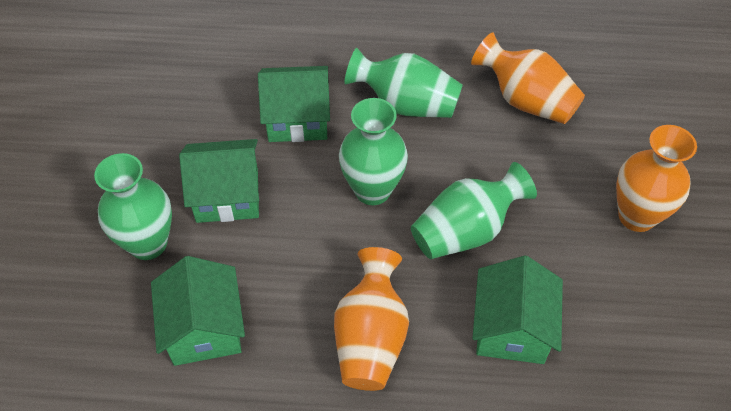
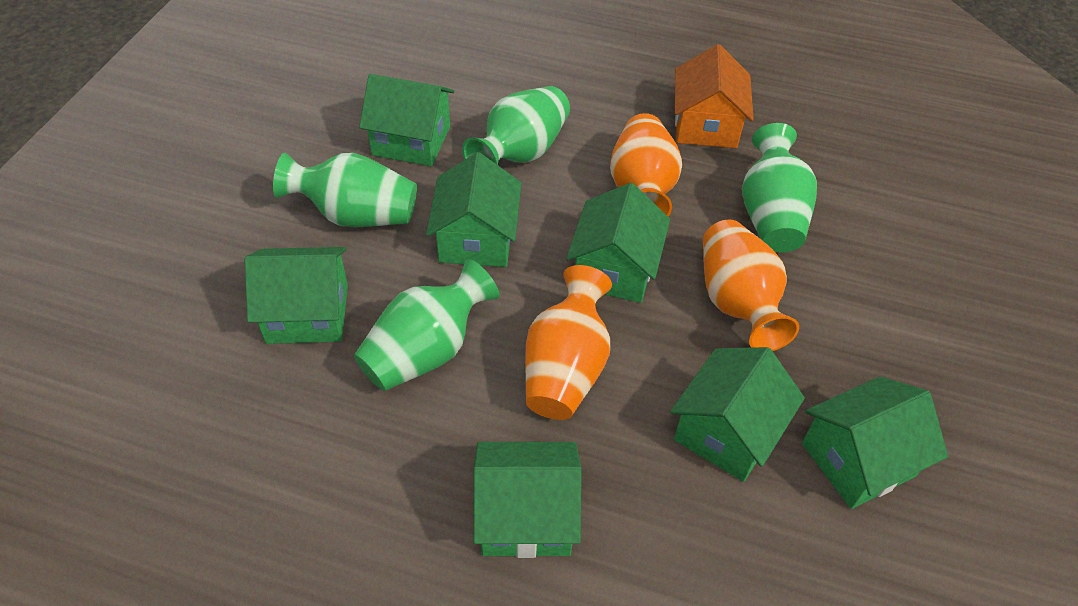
green house: 4 -> 7
orange house: 0 -> 1

